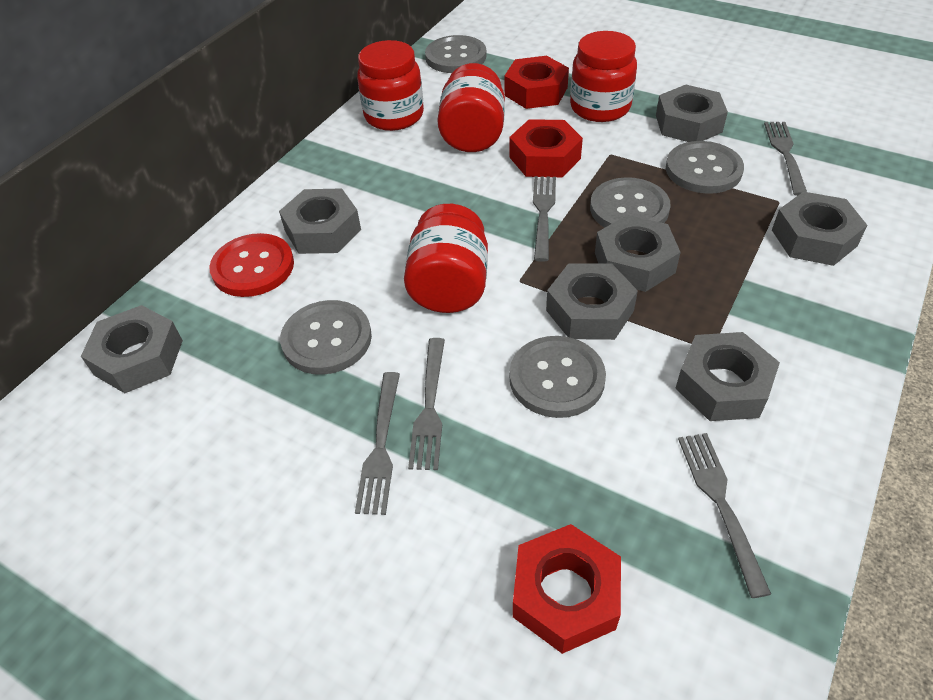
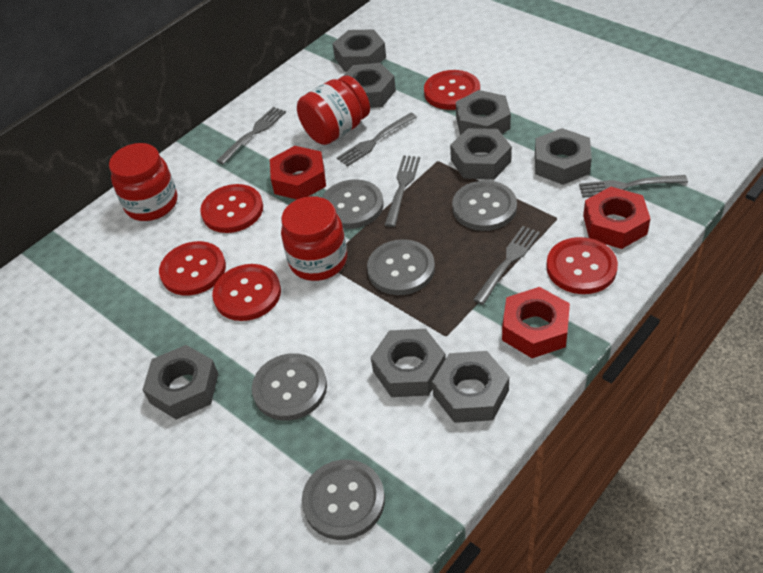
grey nut: 7 -> 8
red button: 1 -> 5
red jar: 4 -> 3

